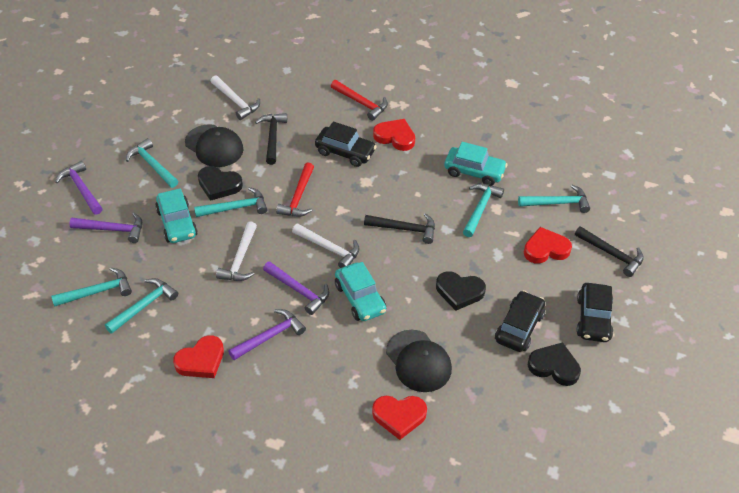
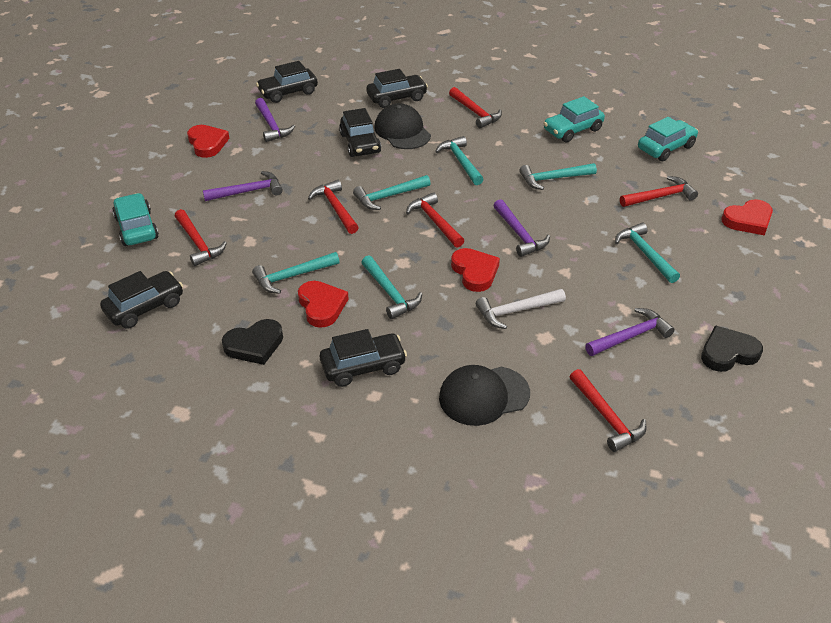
black car: 3 -> 5
black hammer: 3 -> 0
black heart: 3 -> 2
red hammer: 2 -> 6
white hammer: 3 -> 1

